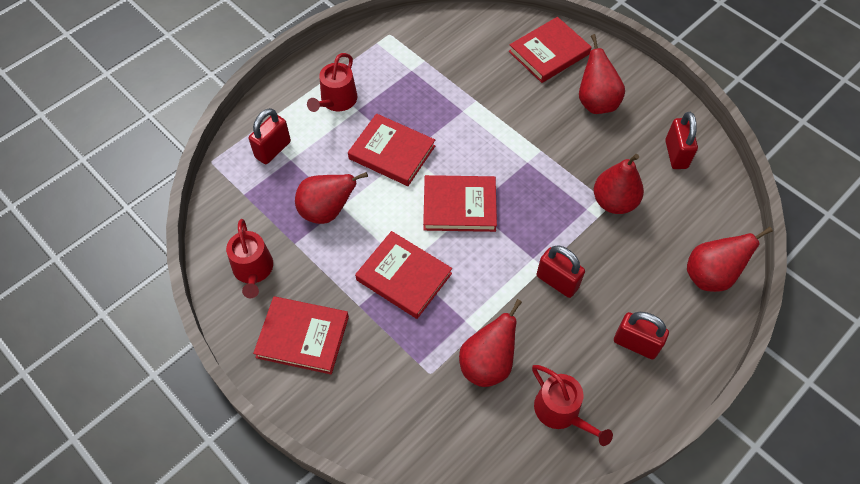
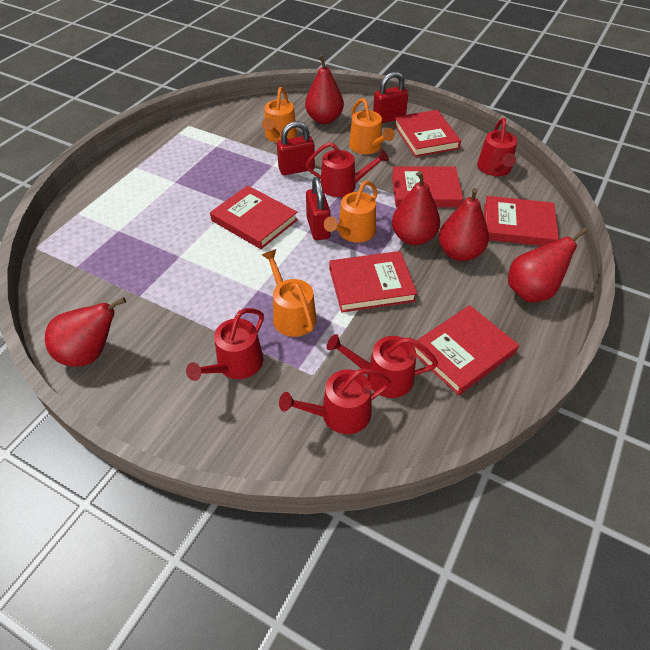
orange watering can: 0 -> 4
red book: 5 -> 6
red padlock: 4 -> 3
red watering can: 3 -> 5

